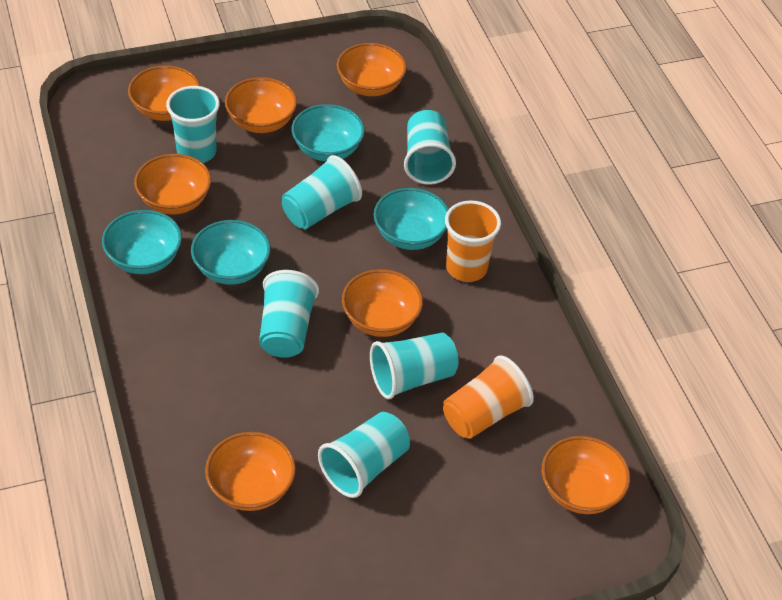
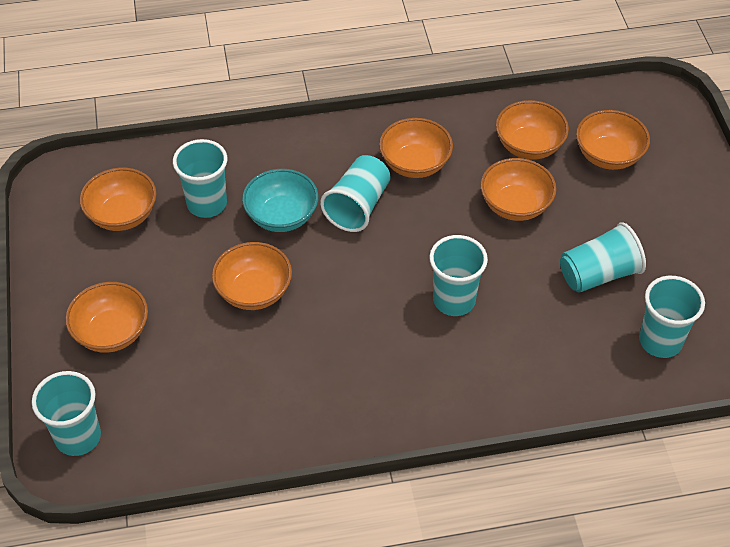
orange cup: 2 -> 0
turquoise bowl: 4 -> 1

